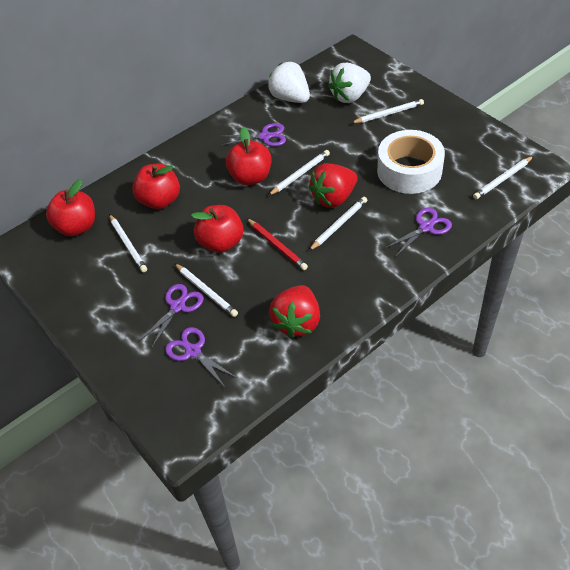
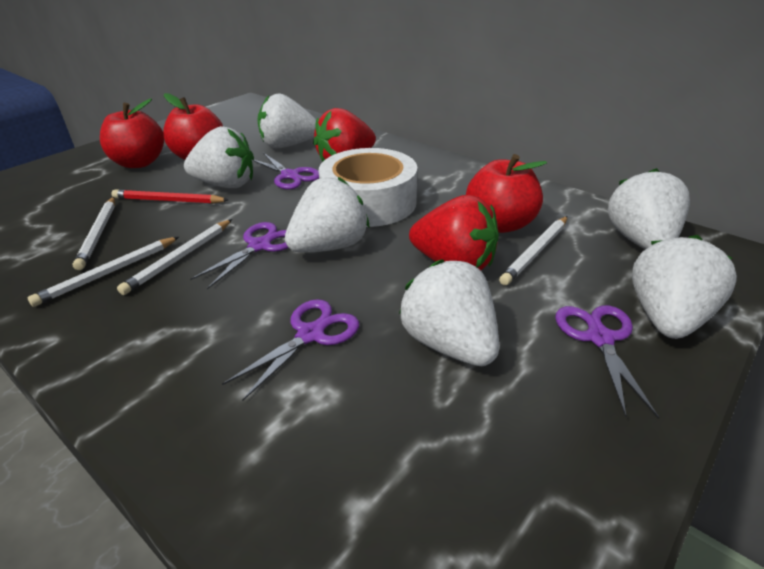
red apple: 4 -> 3
white pencil: 6 -> 4
white strawberry: 2 -> 6

